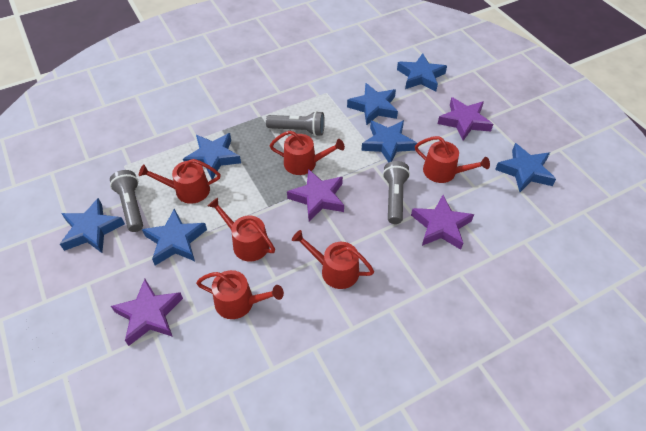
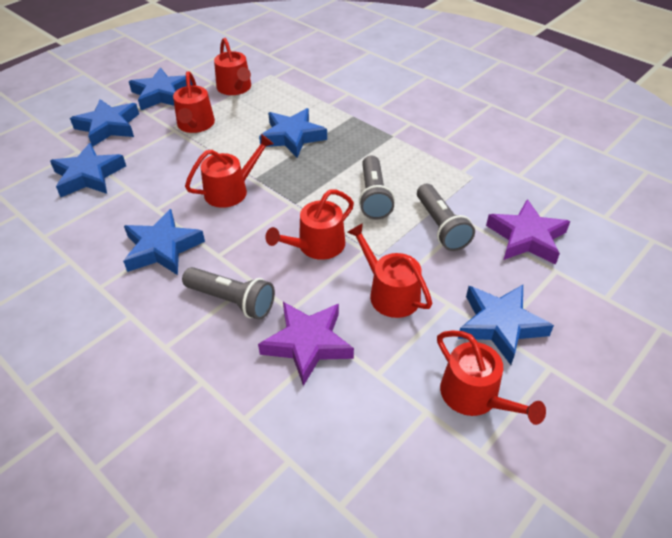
blue star: 7 -> 6
purple star: 4 -> 2

